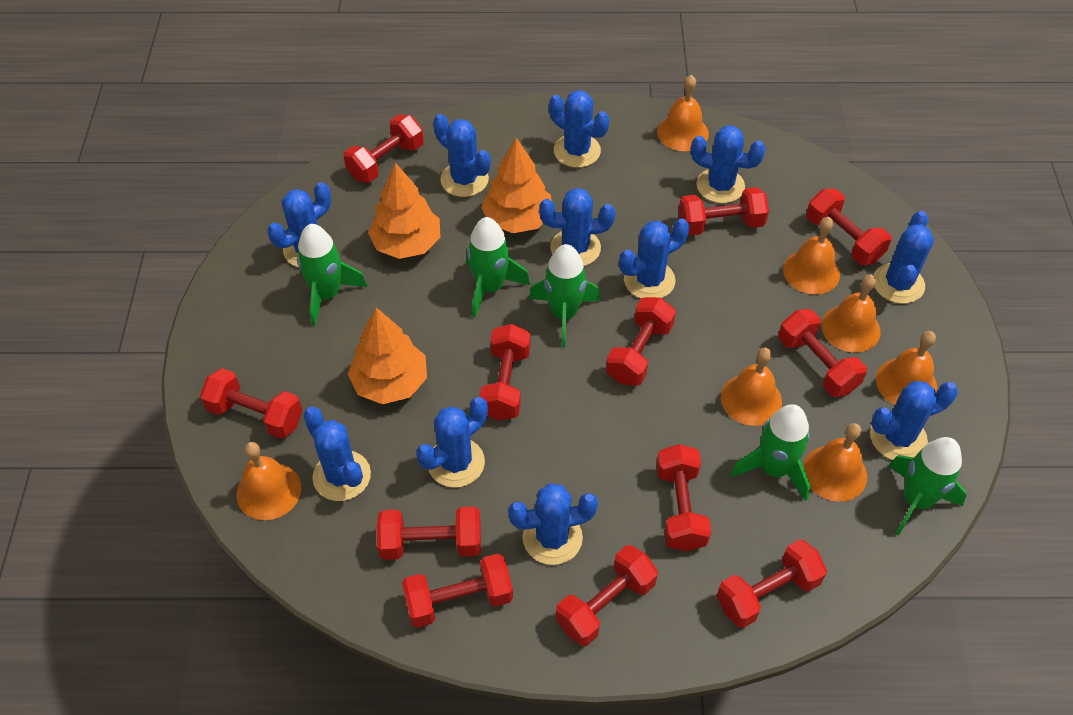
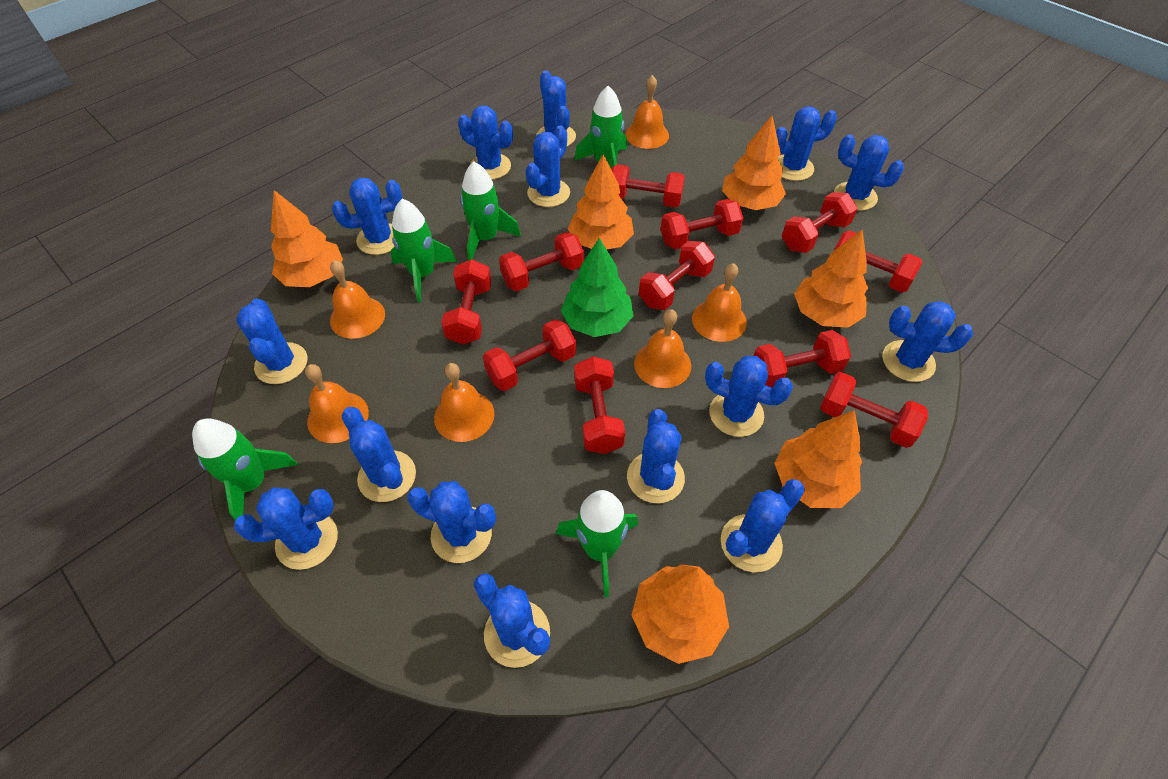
blue cactus: 11 -> 15
green tree: 0 -> 1
orange bell: 7 -> 6
orange tree: 3 -> 6
red dumbbell: 12 -> 11

